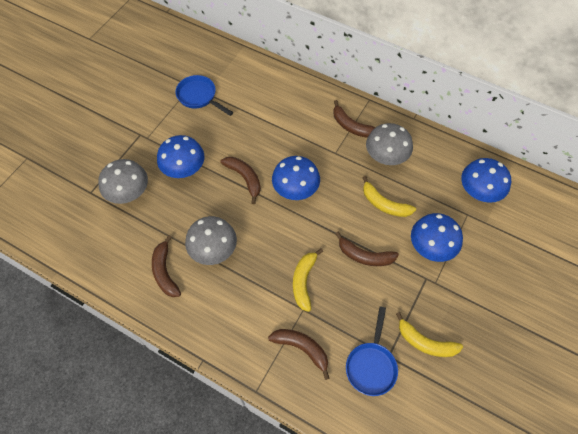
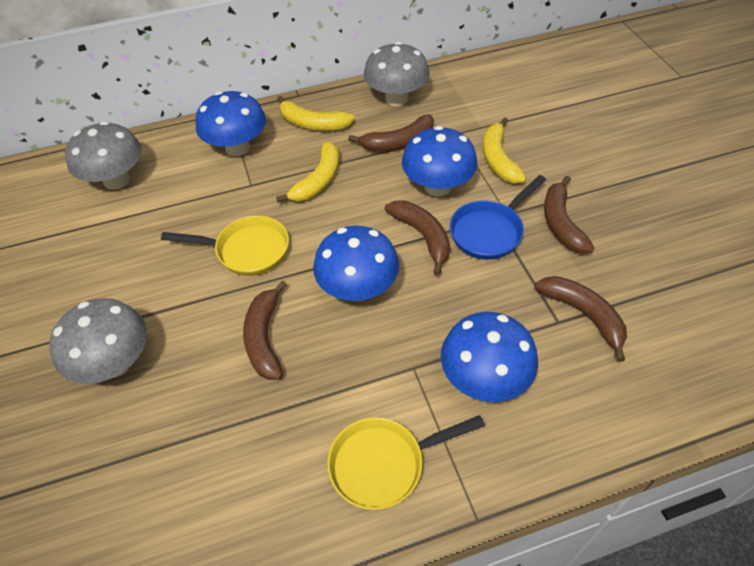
blue pan: 2 -> 1
yellow pan: 0 -> 2

